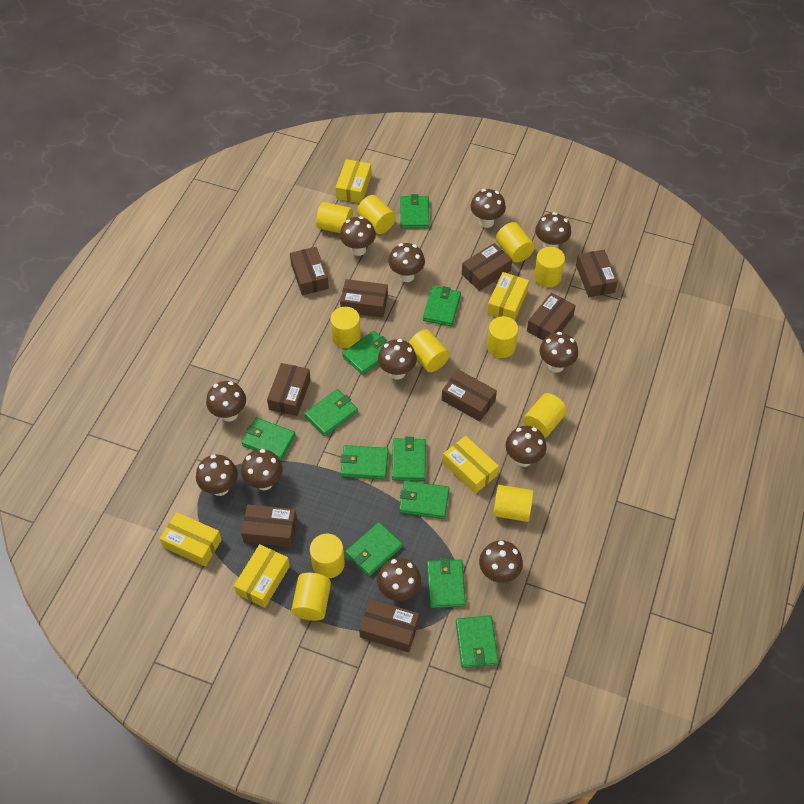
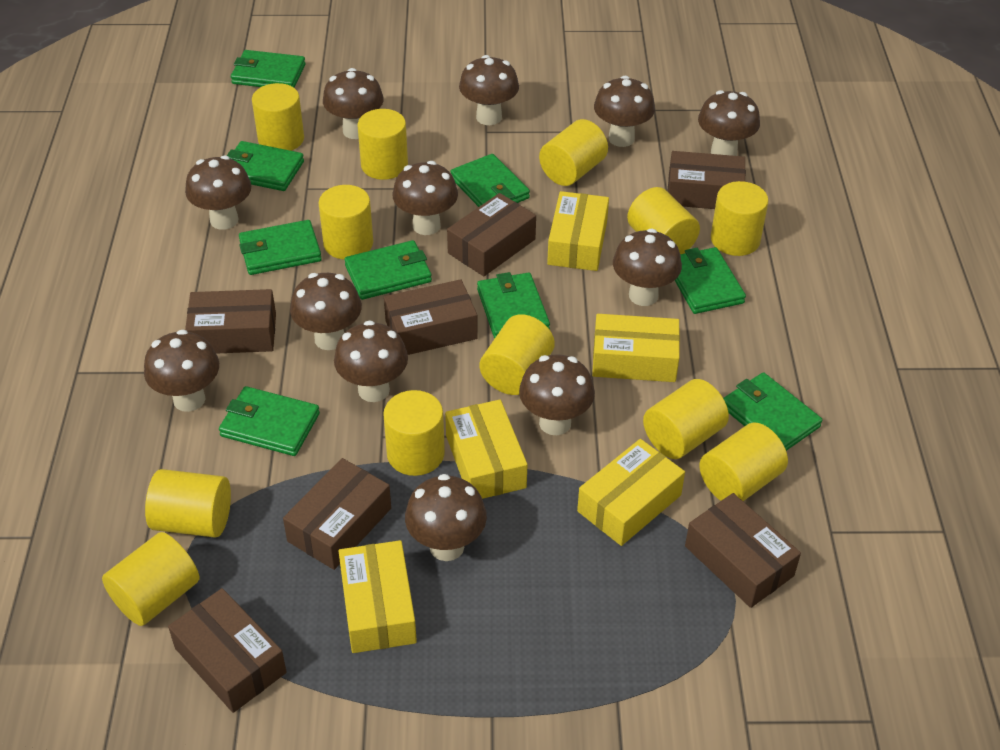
brown box: 9 -> 7
green wallet: 11 -> 9
yellow cylinder: 11 -> 12

